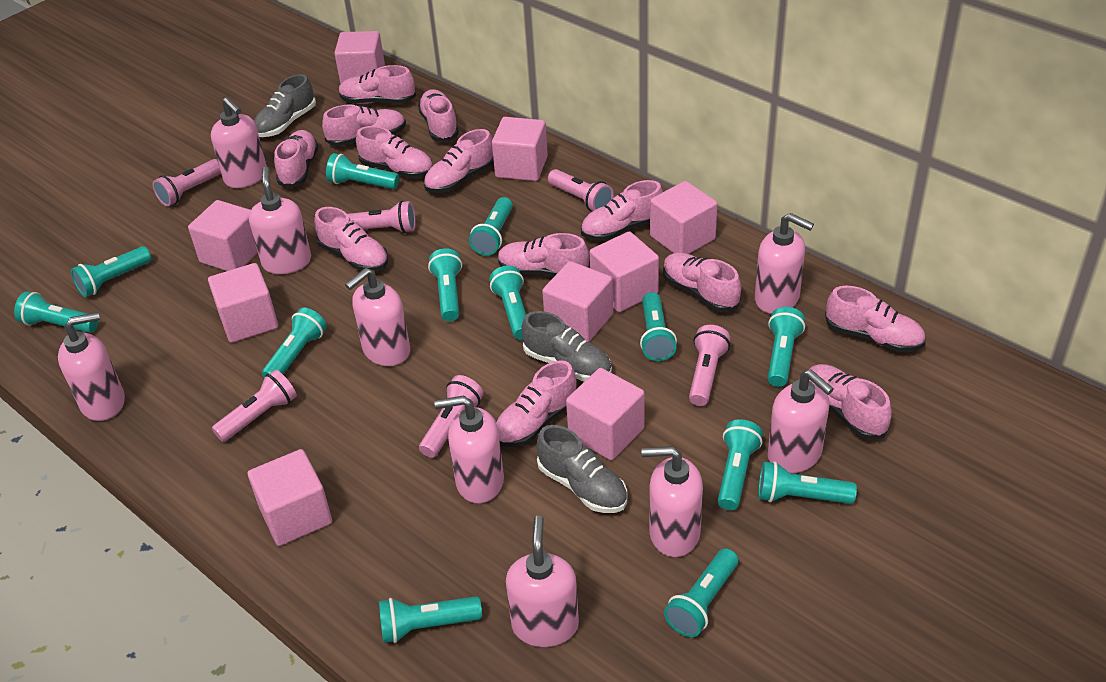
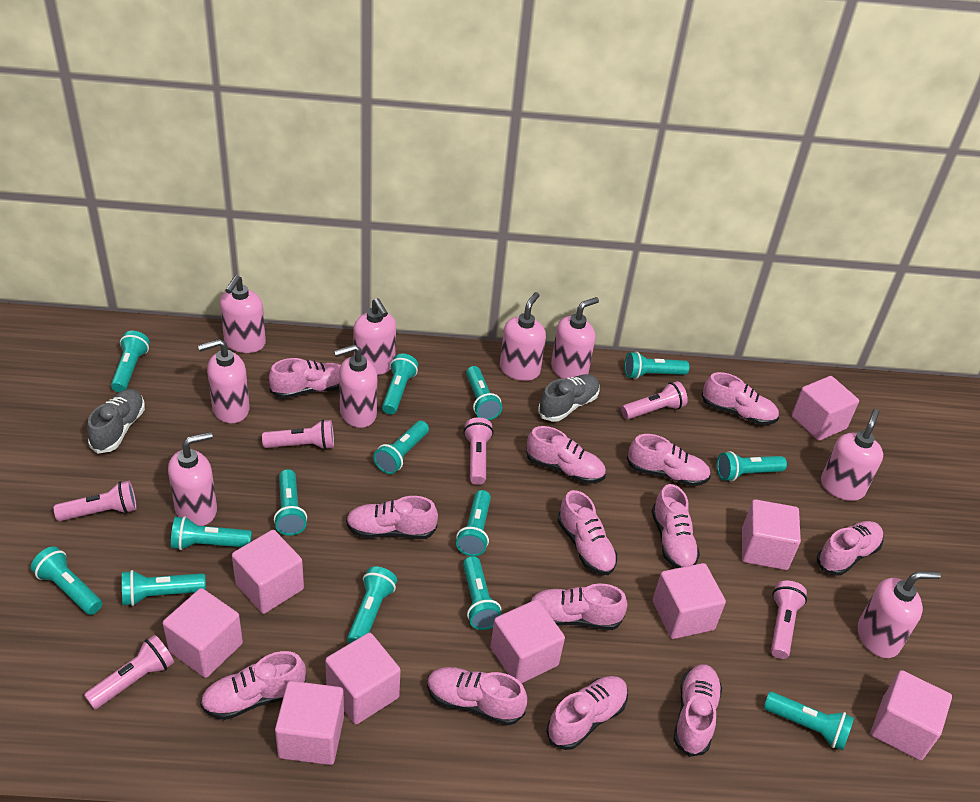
grey shoe: 3 -> 2
turquoise flashlight: 13 -> 14

